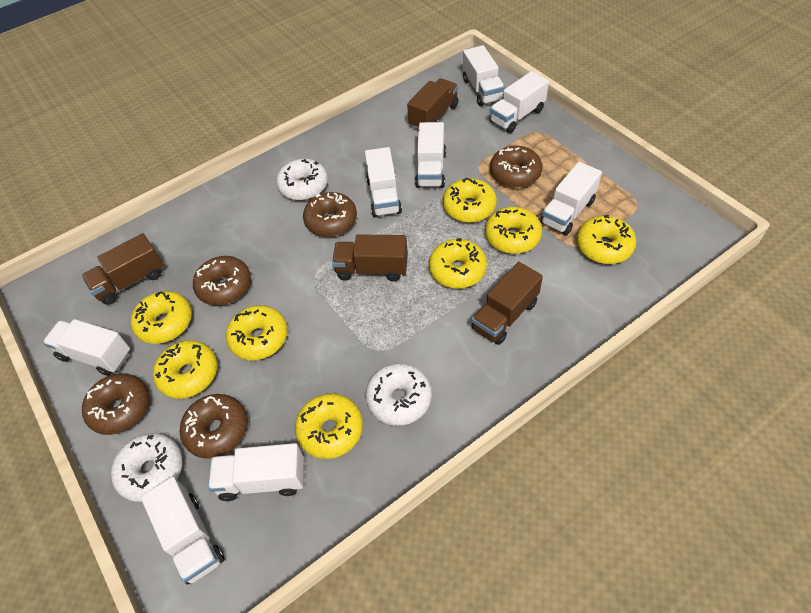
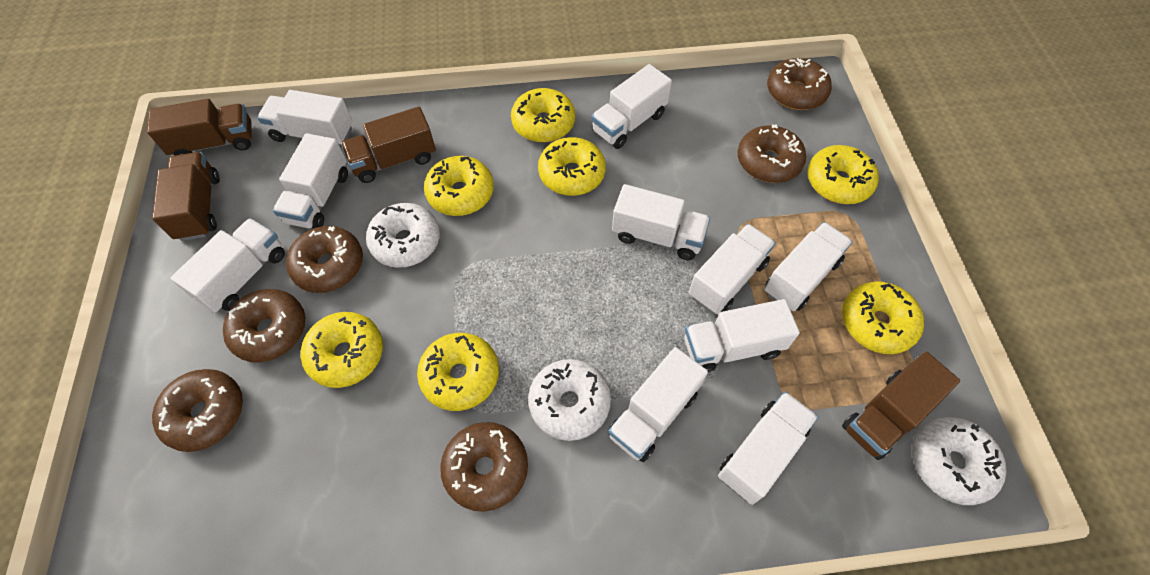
brown donut: 5 -> 6
white truck: 8 -> 10
yellow donut: 8 -> 7

